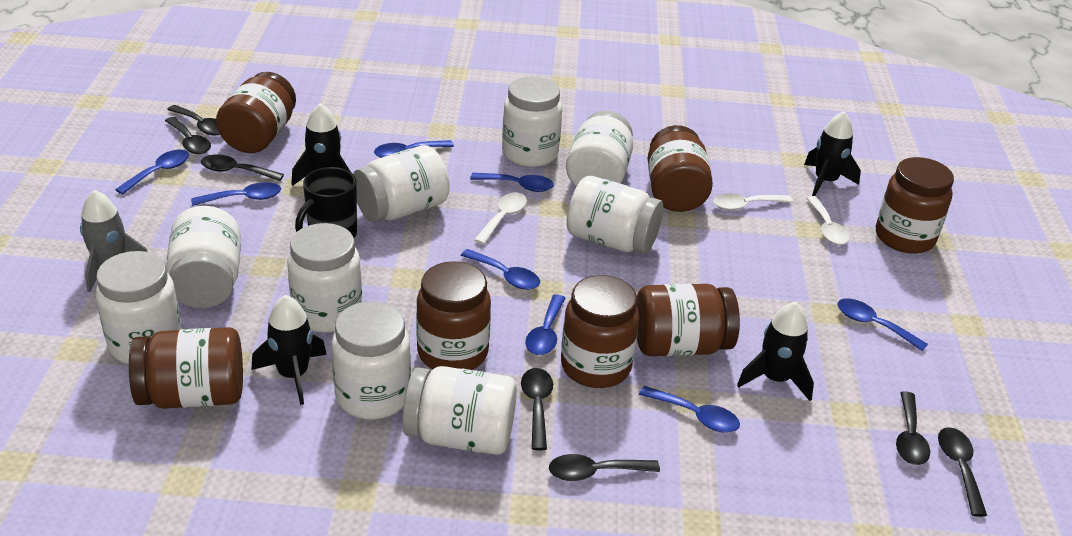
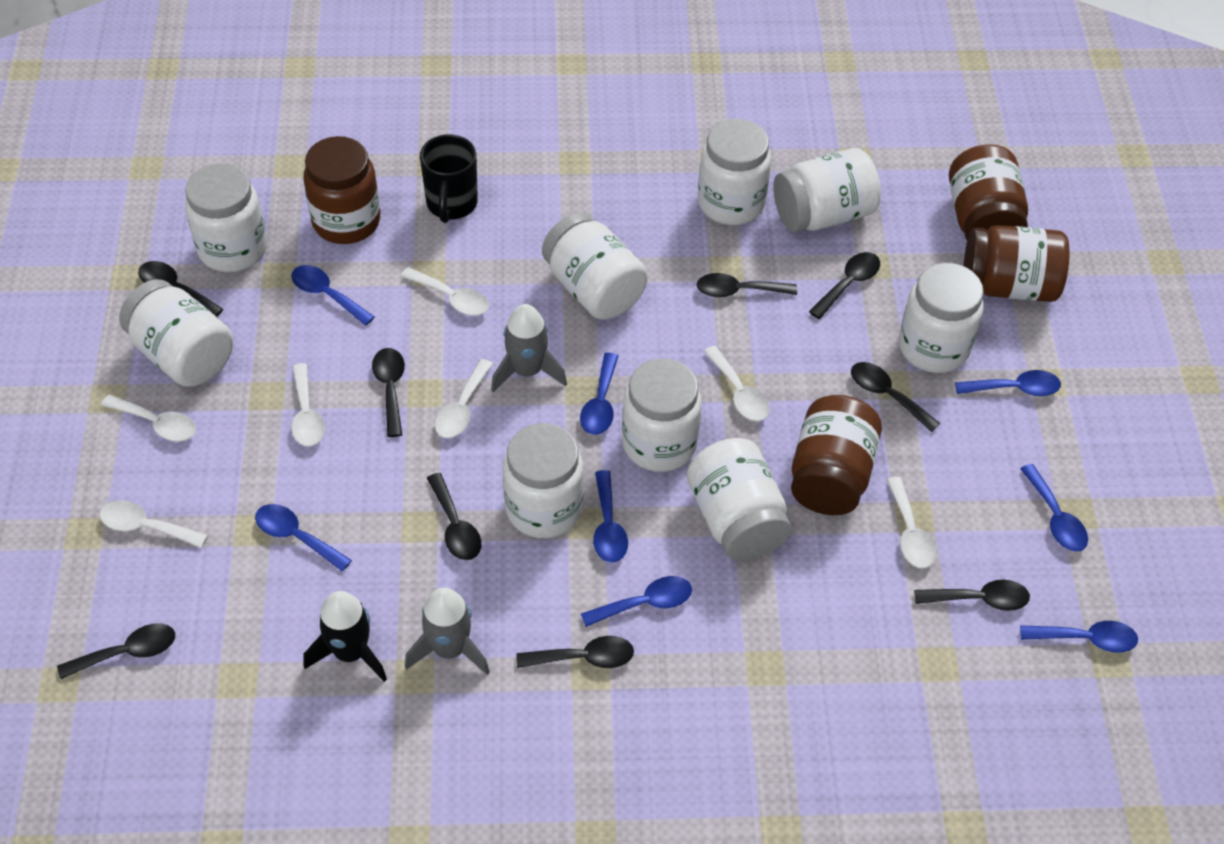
black rocket: 4 -> 1
black spoon: 7 -> 9
brown jar: 7 -> 4
grey rocket: 1 -> 2
white spoon: 3 -> 7

